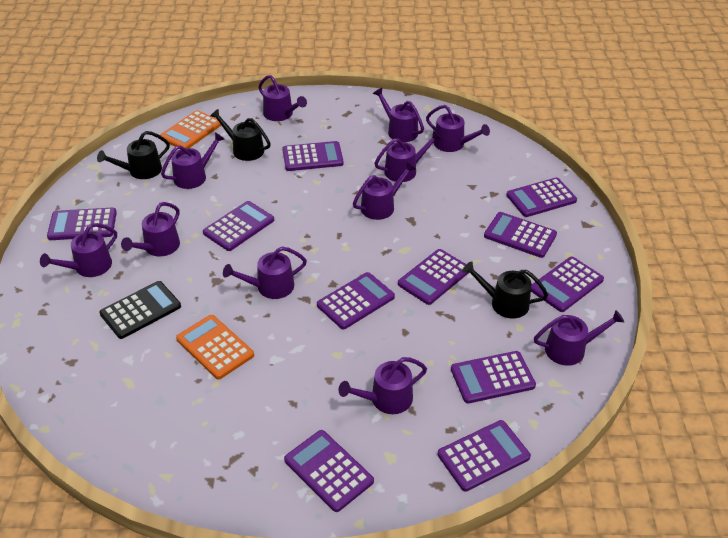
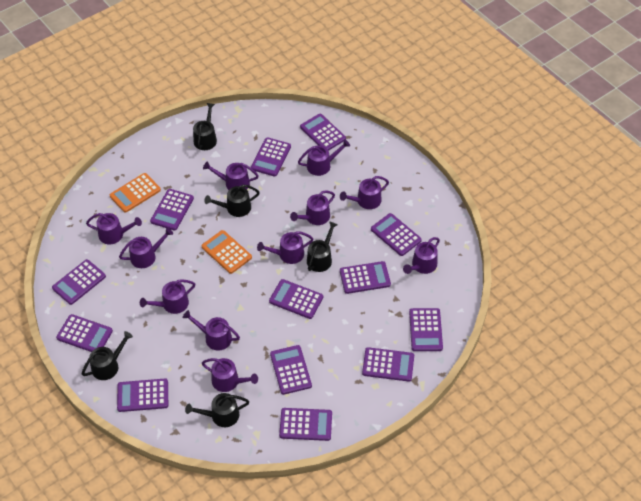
black calculator: 1 -> 0
black watering can: 3 -> 5
purple calculator: 11 -> 13

